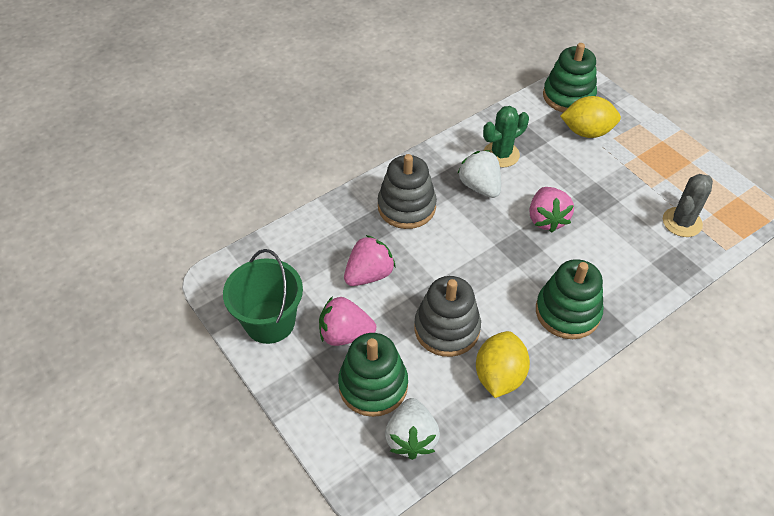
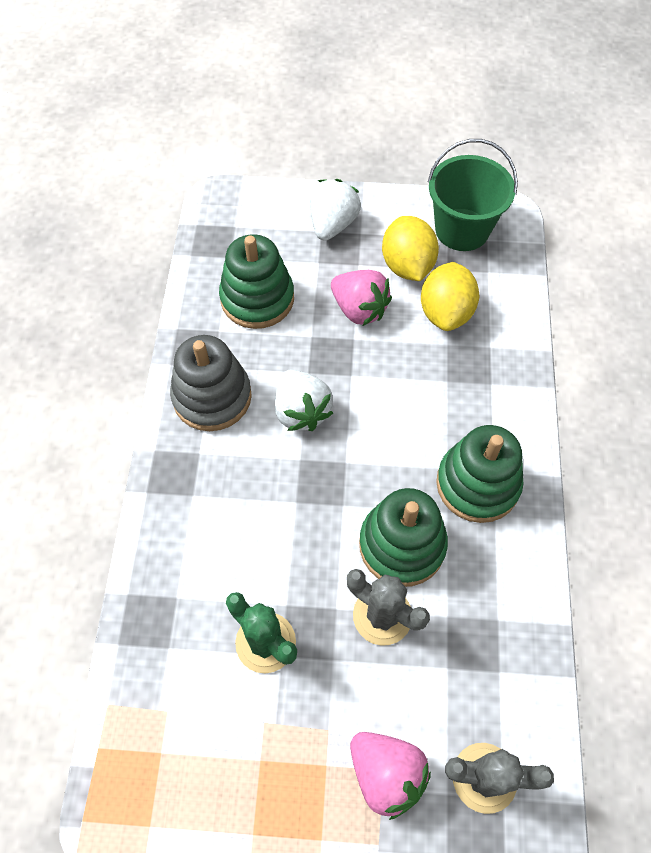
grey cactus: 1 -> 2
grey stacking toy: 2 -> 1
pink strawberry: 3 -> 2

